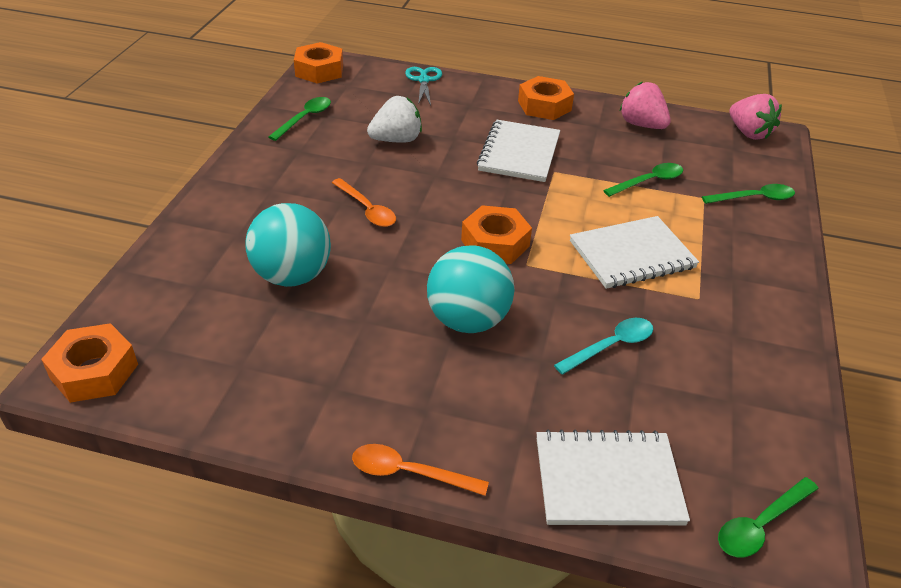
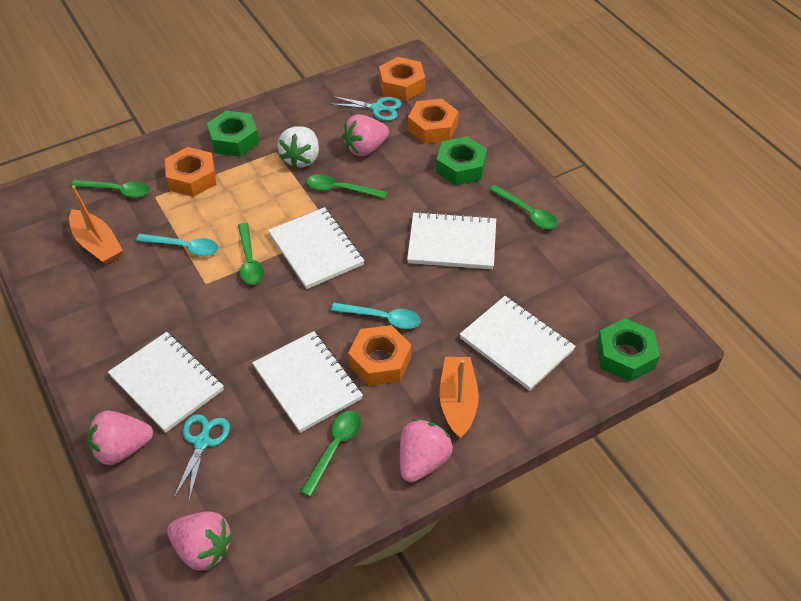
green nut: 0 -> 3
green spoon: 4 -> 5
orange boat: 0 -> 2
orange spoon: 2 -> 0
pink strawberry: 2 -> 4
turquoise ball: 2 -> 0
turquoise scissors: 1 -> 2
turquoise spoon: 1 -> 2
white notebook: 3 -> 5

